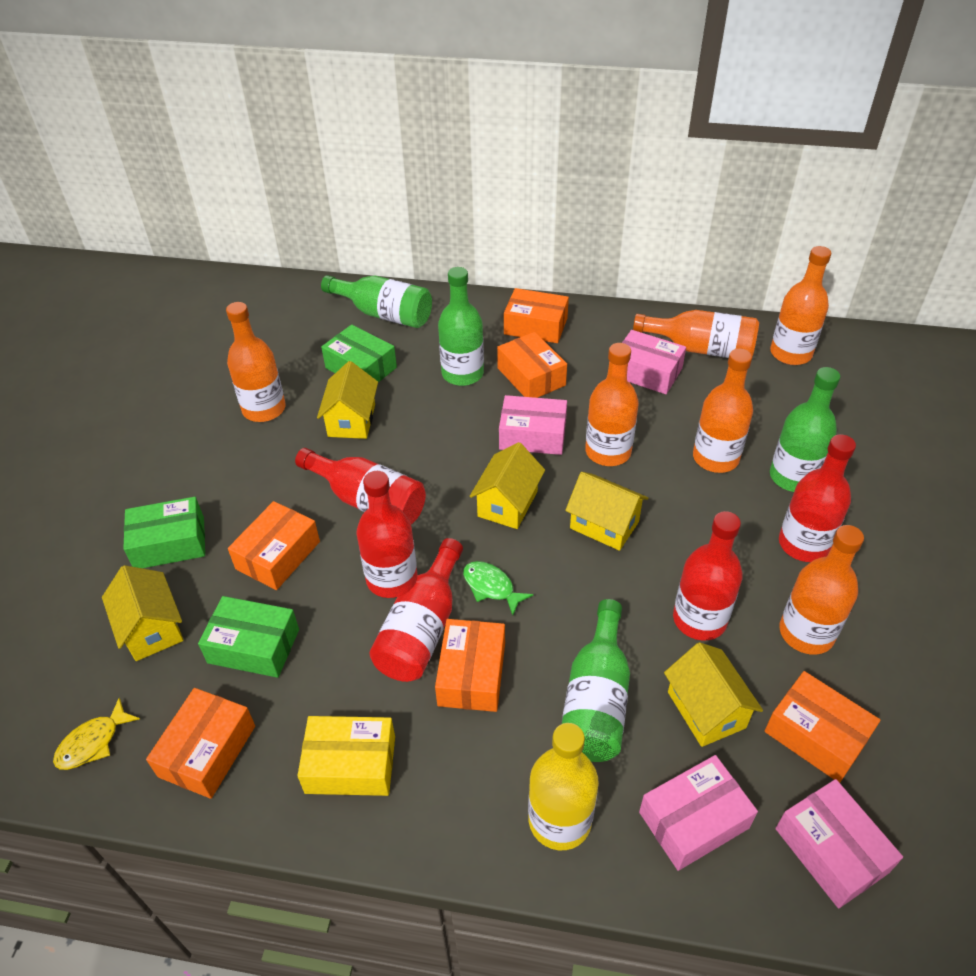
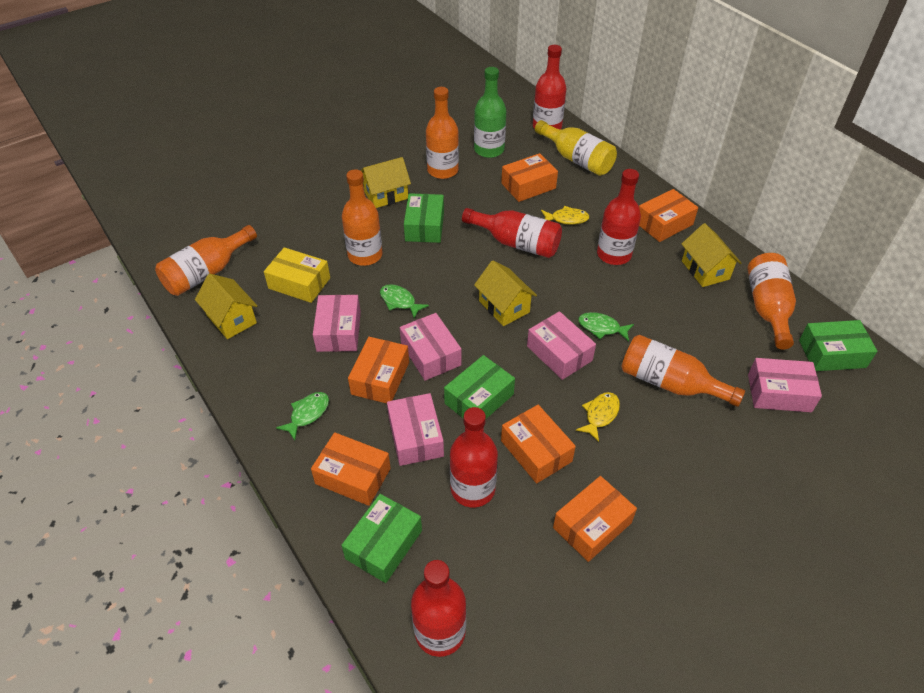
green bottle: 4 -> 1
green box: 3 -> 4
green fish: 1 -> 3
orange bottle: 6 -> 5
pink box: 4 -> 5
yellow fish: 1 -> 2
yellow house: 5 -> 4

